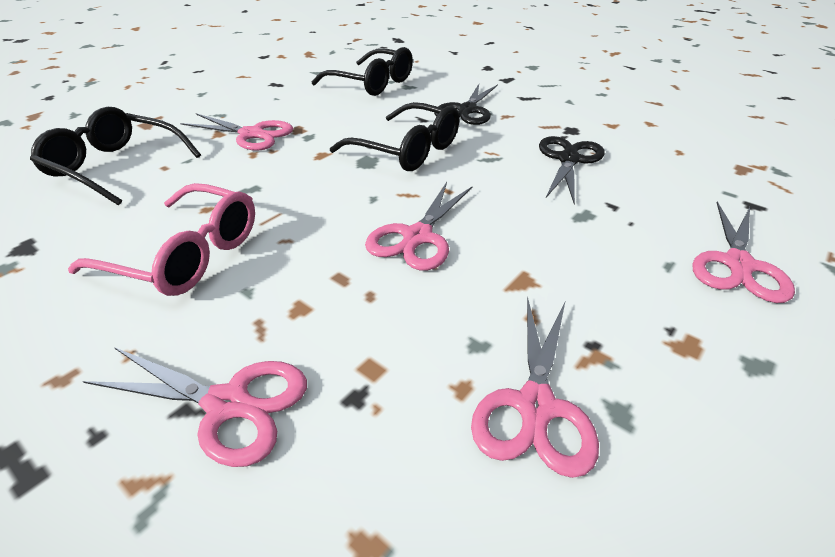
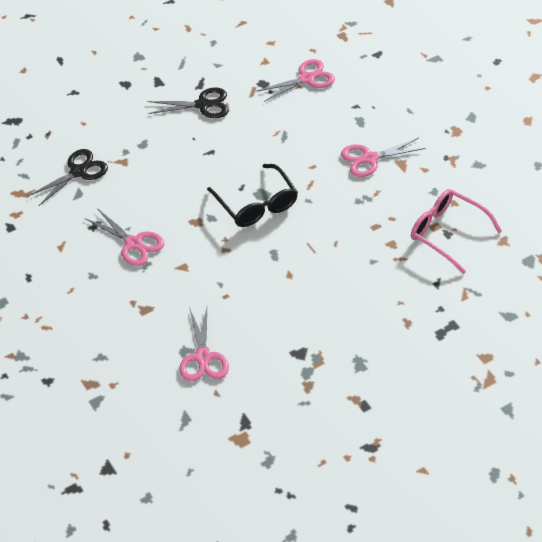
black glasses: 3 -> 1
pink scissors: 5 -> 4

